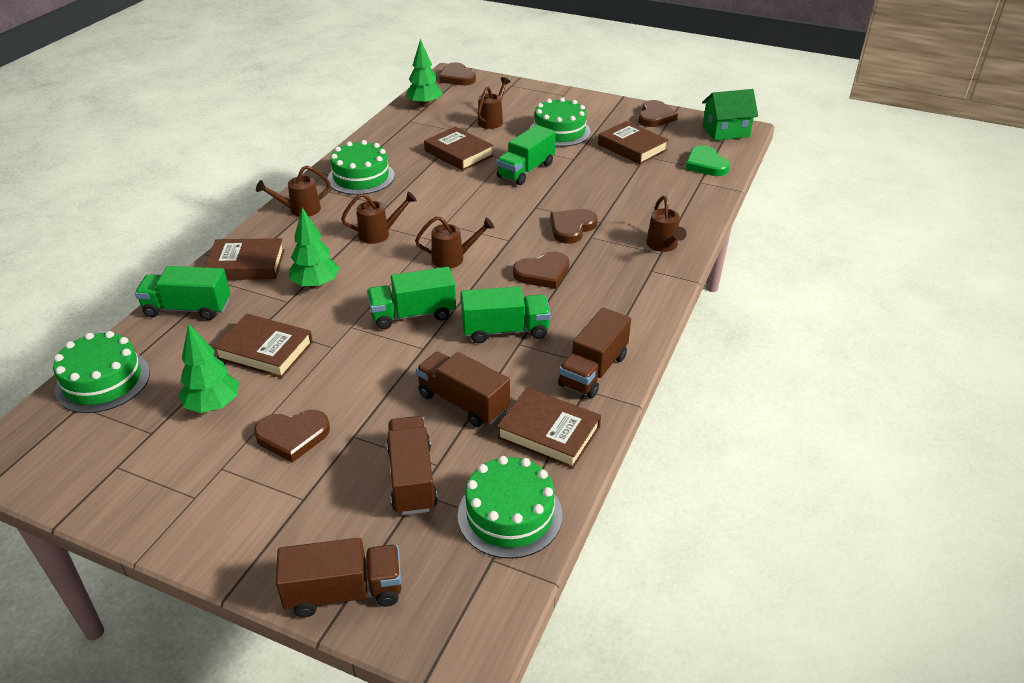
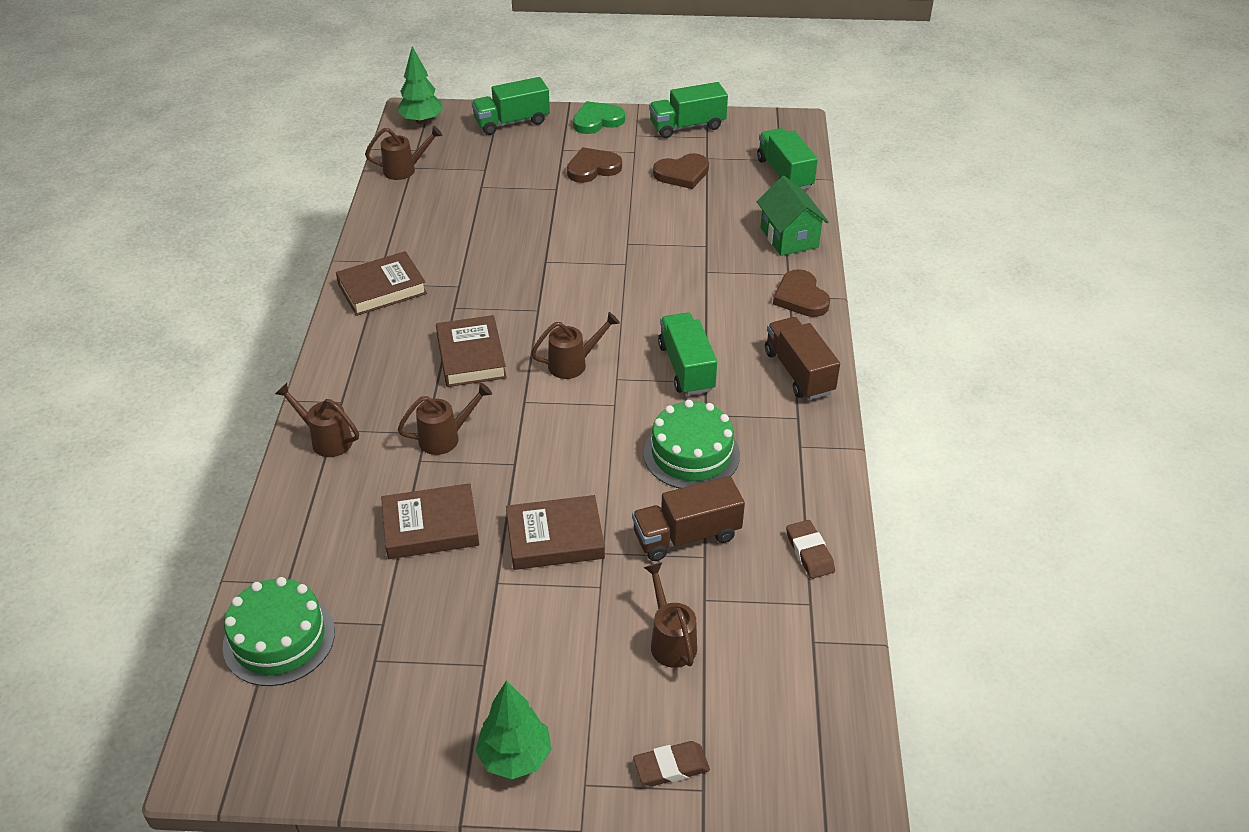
brown book: 5 -> 4
brown eraser: 0 -> 2
brown heart: 5 -> 3
brown truck: 4 -> 2
green cake: 4 -> 2
green tree: 3 -> 2

